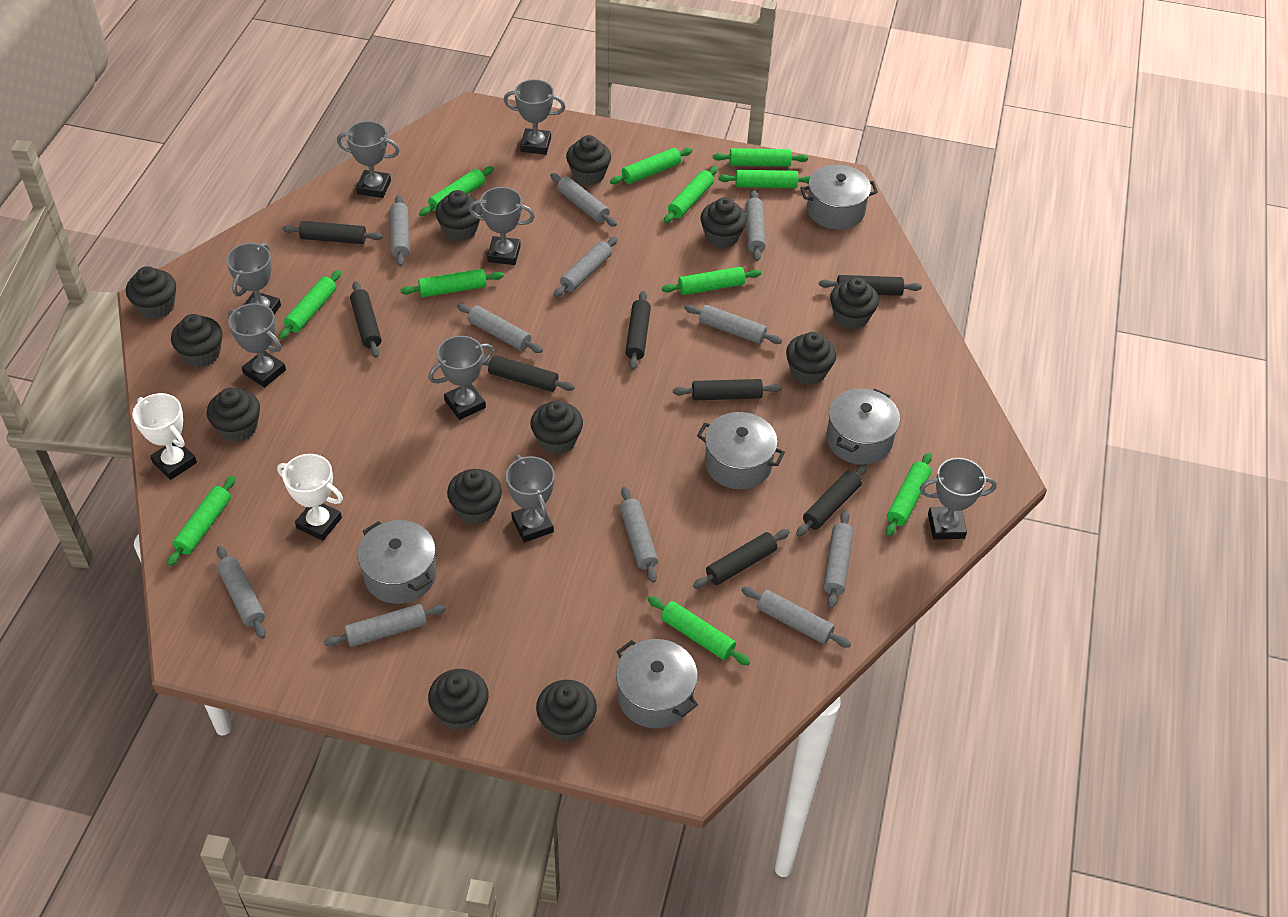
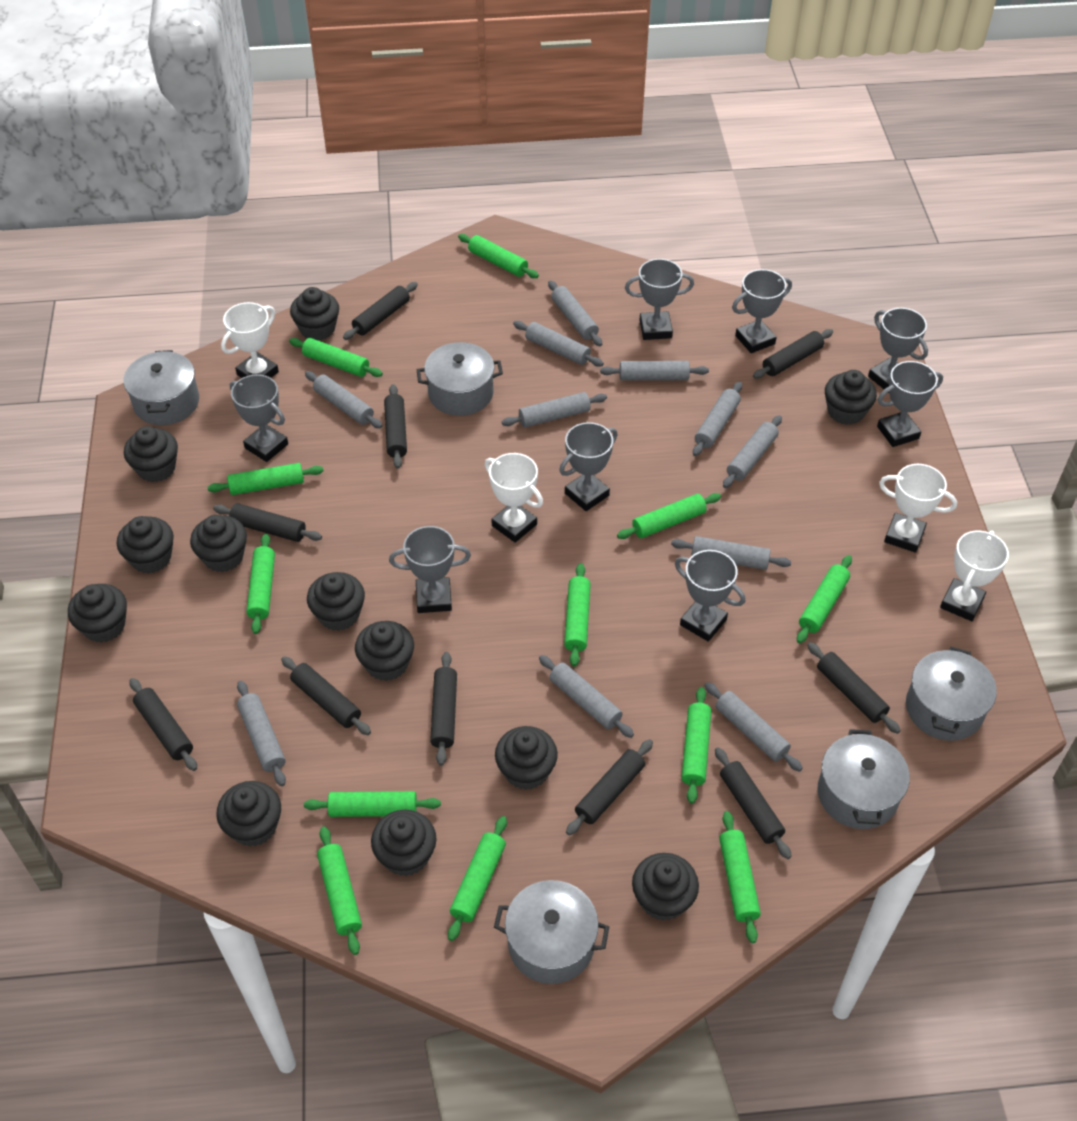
black rolling pin: 8 -> 10
green rolling pin: 11 -> 12
white trophy: 2 -> 4

